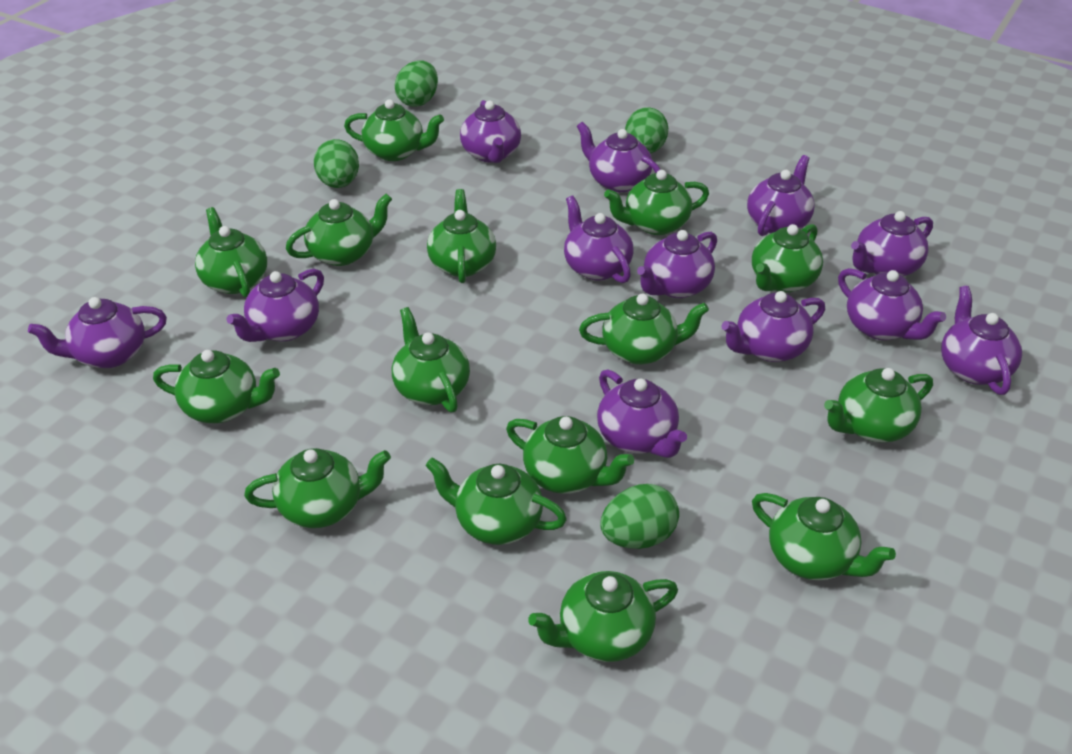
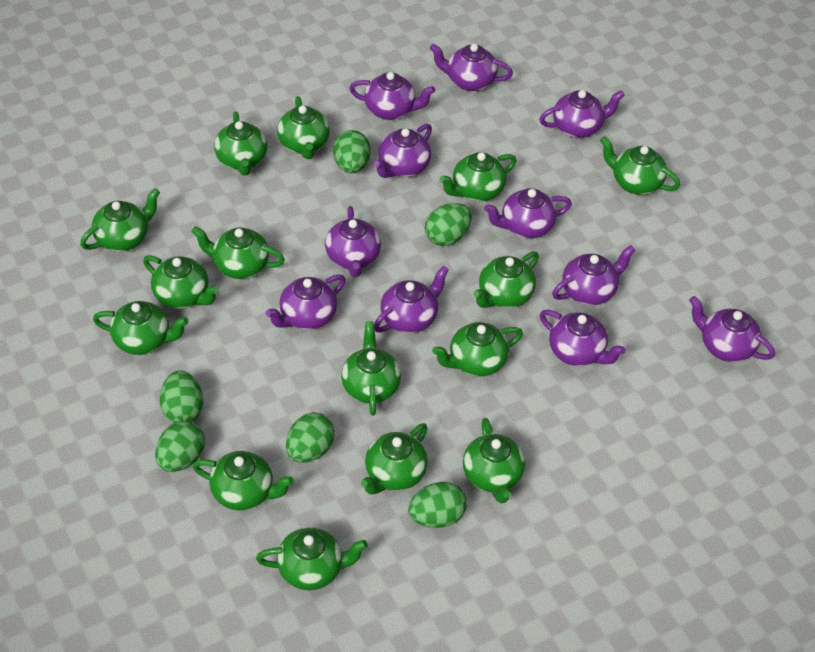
green egg: 4 -> 6
purple teapot: 12 -> 11

